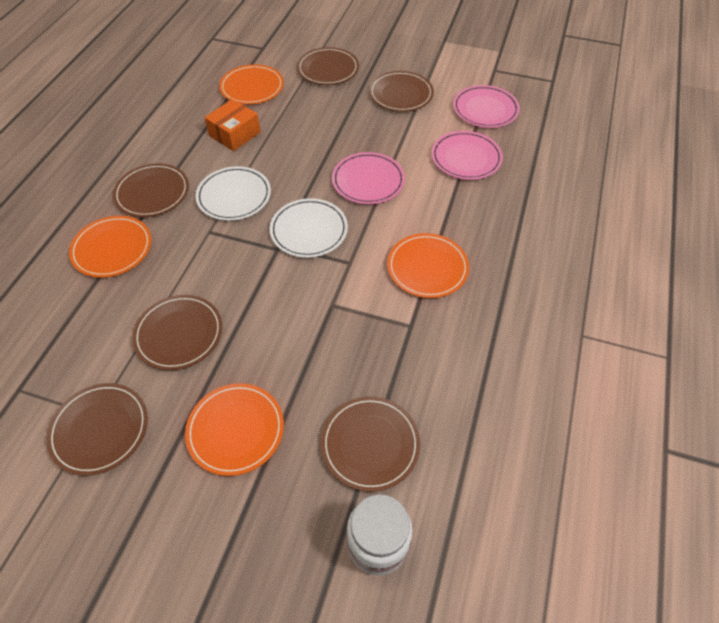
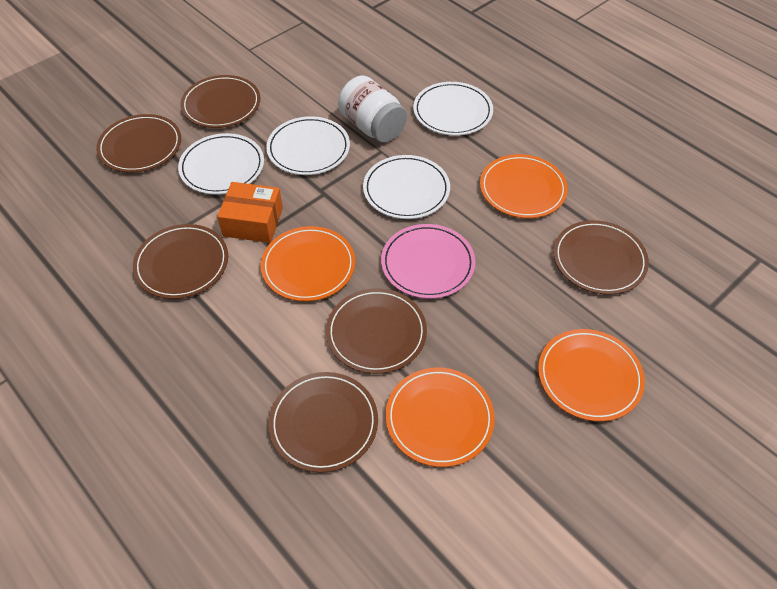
pink plate: 3 -> 1
white plate: 2 -> 4

